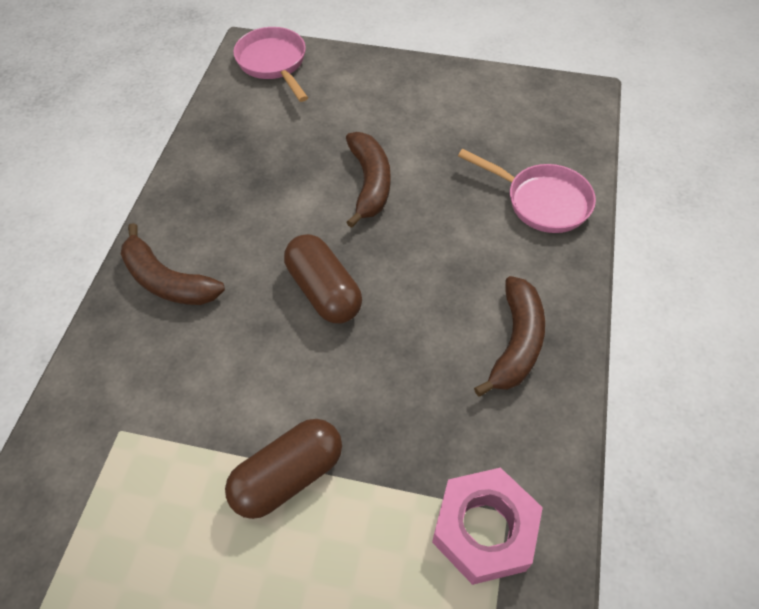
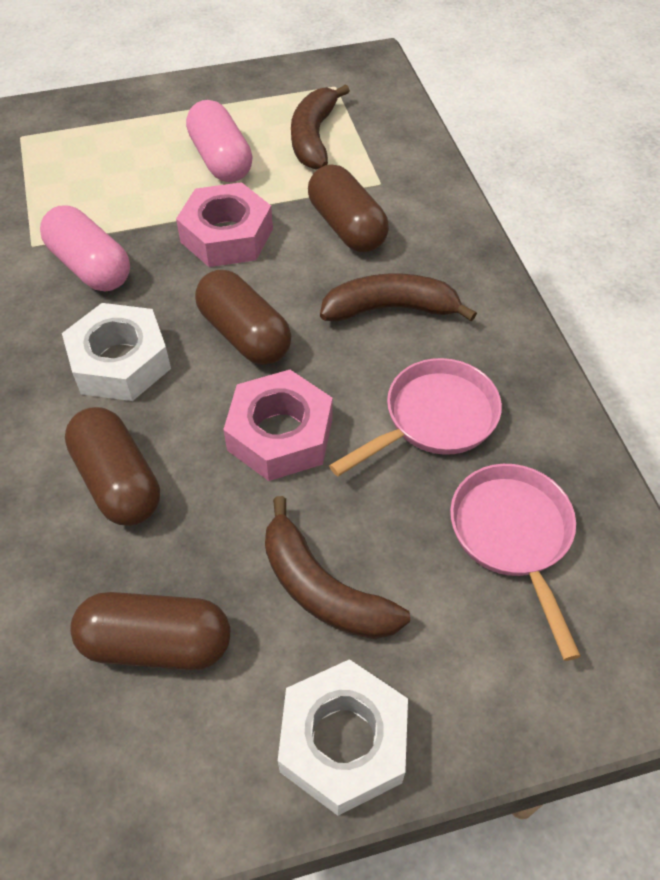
brown capsule: 2 -> 4
pink capsule: 0 -> 2
pink nut: 1 -> 2
white nut: 0 -> 2

